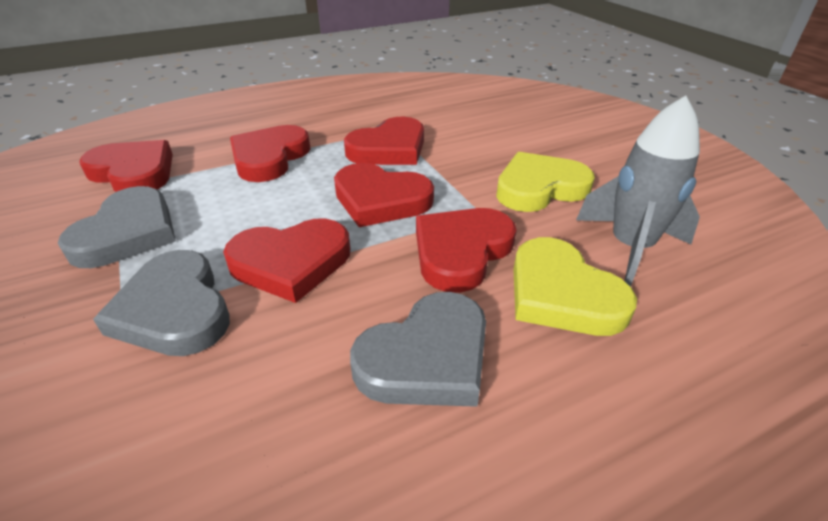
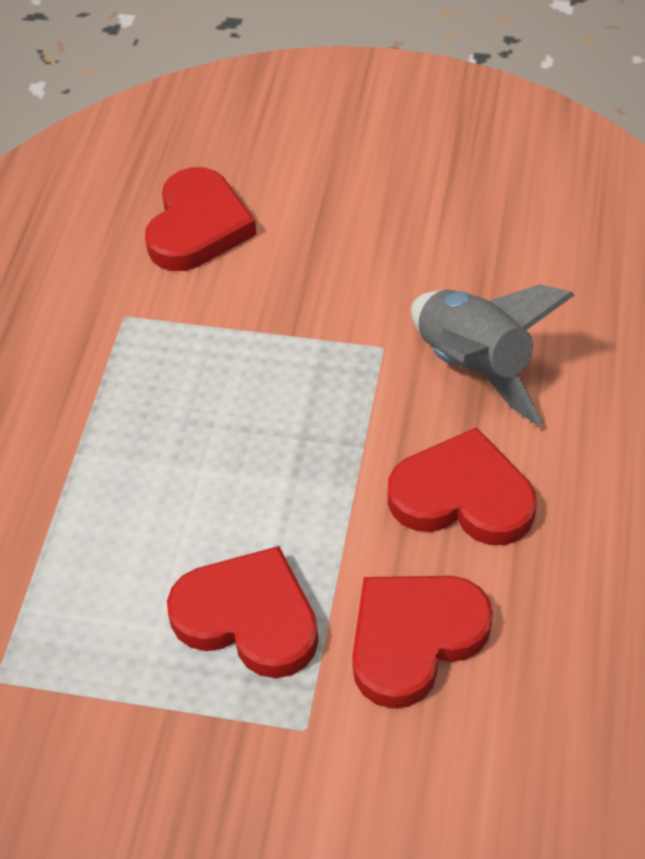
grey heart: 3 -> 0
red heart: 6 -> 4
yellow heart: 2 -> 0

